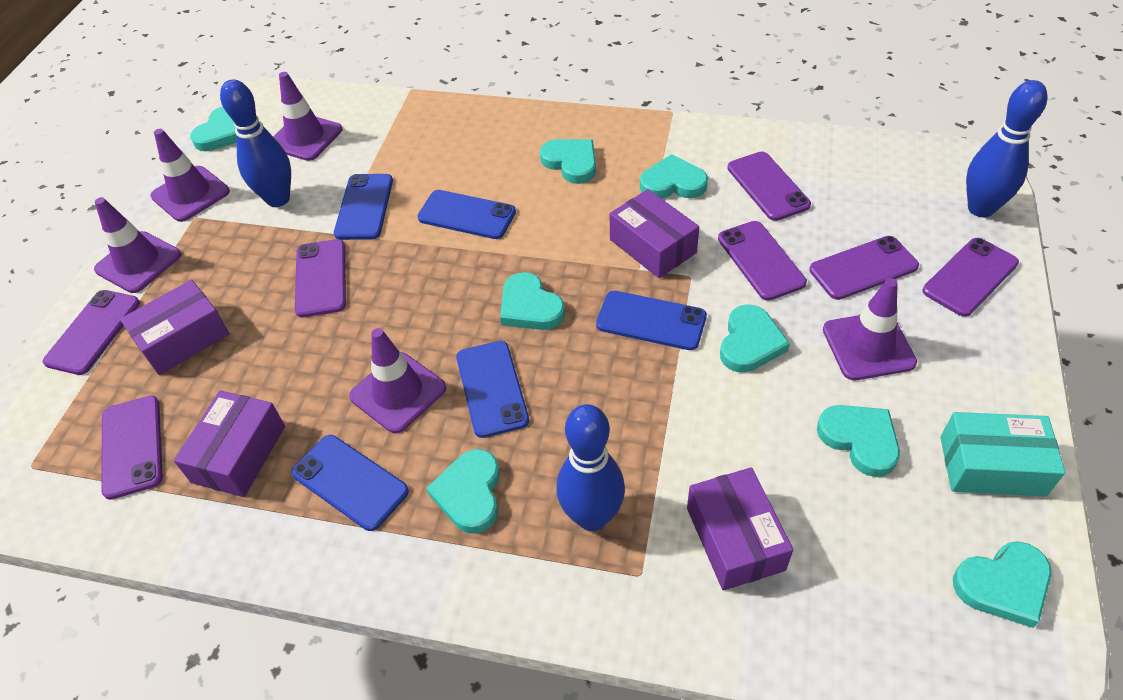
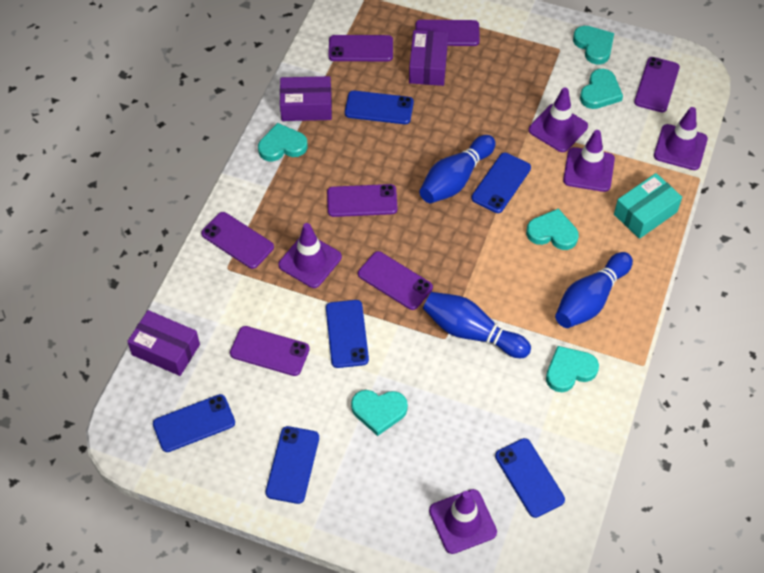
blue phone: 5 -> 6
purple box: 4 -> 3
turquoise heart: 8 -> 6

